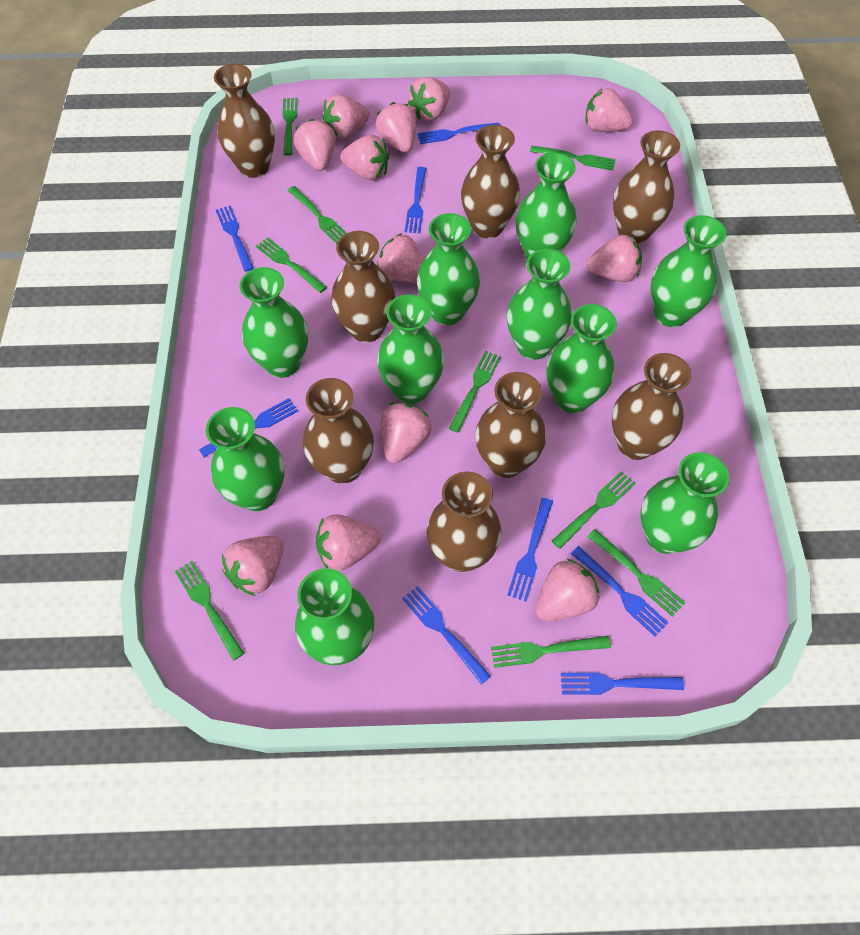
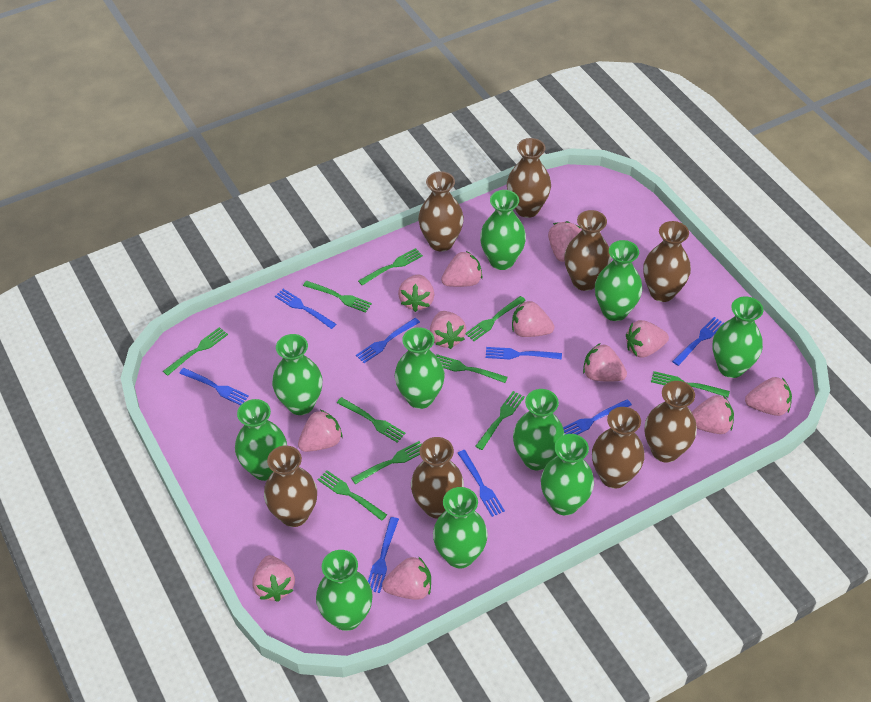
green fork: 9 -> 10

